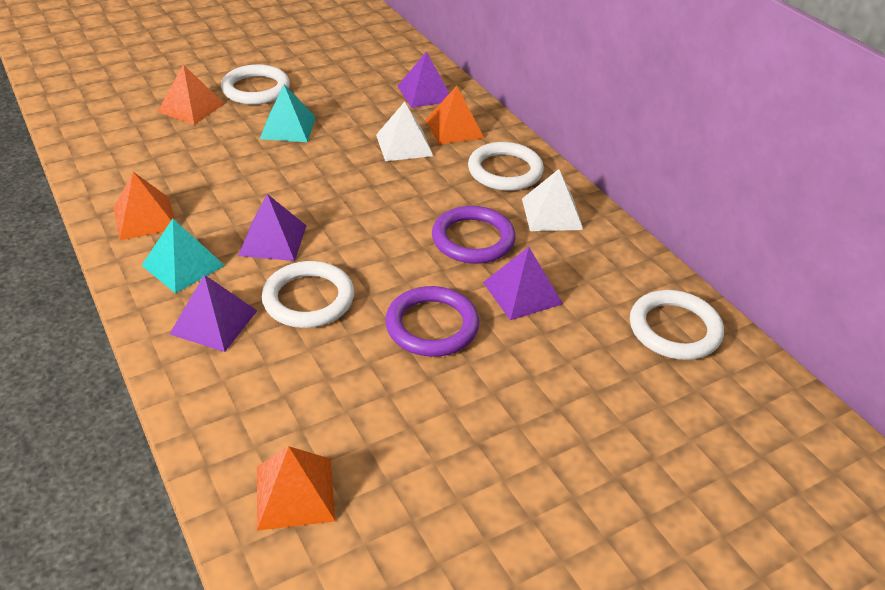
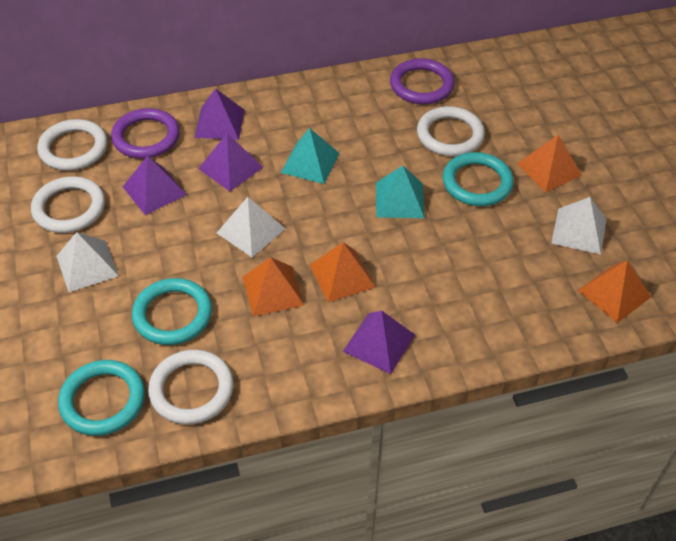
turquoise ring: 0 -> 3
white pyramid: 2 -> 3

